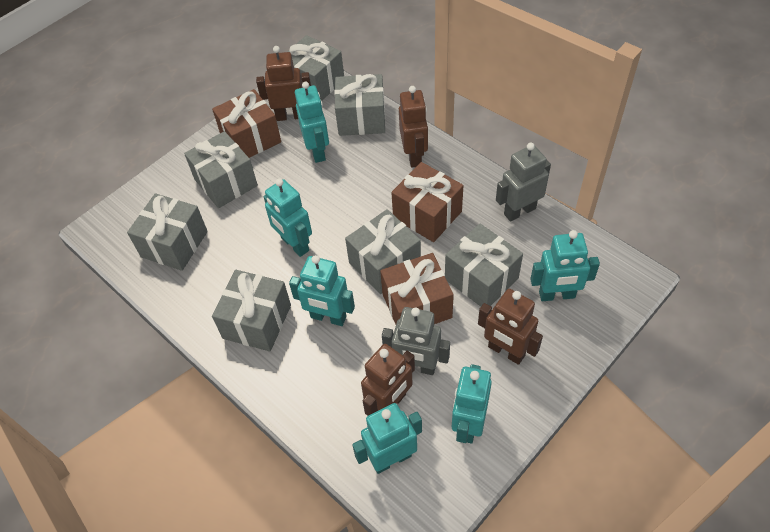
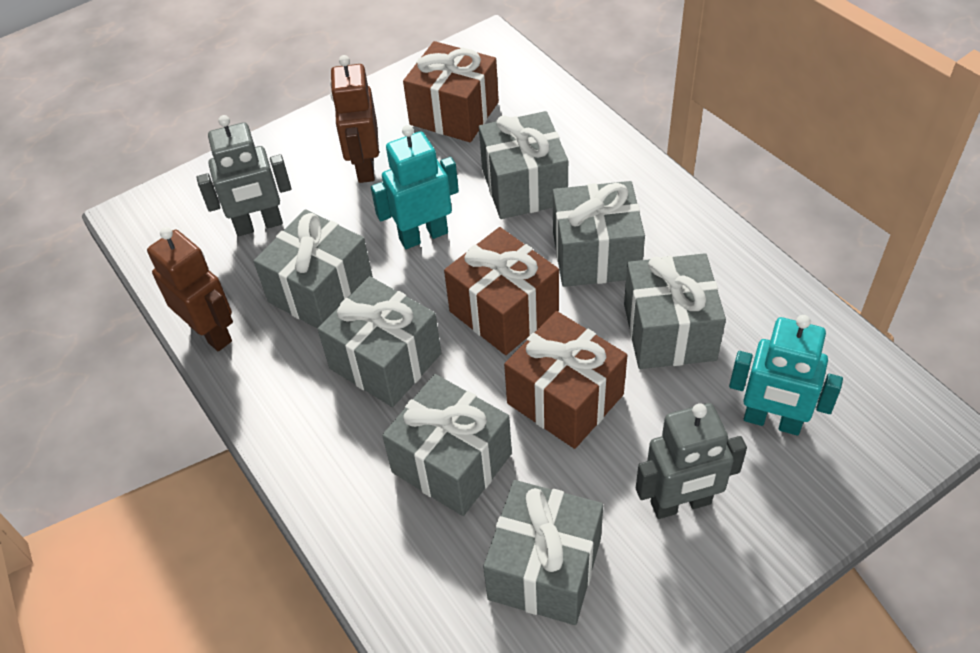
brown robot: 4 -> 2
turquoise robot: 6 -> 2

